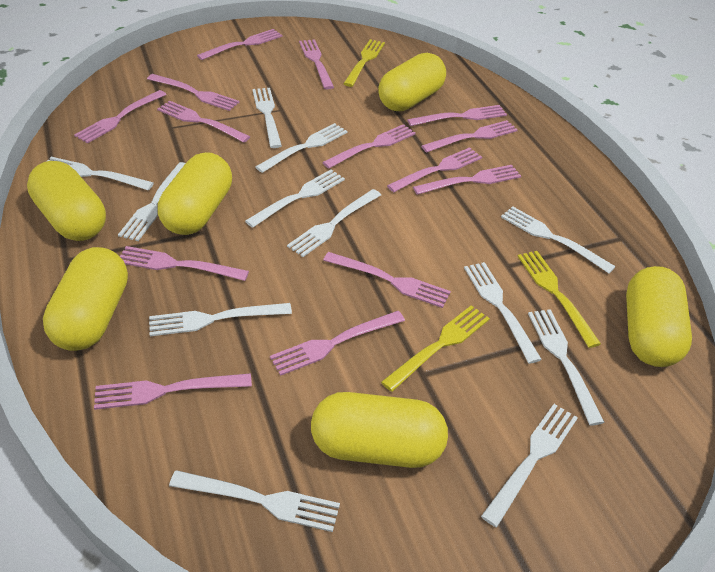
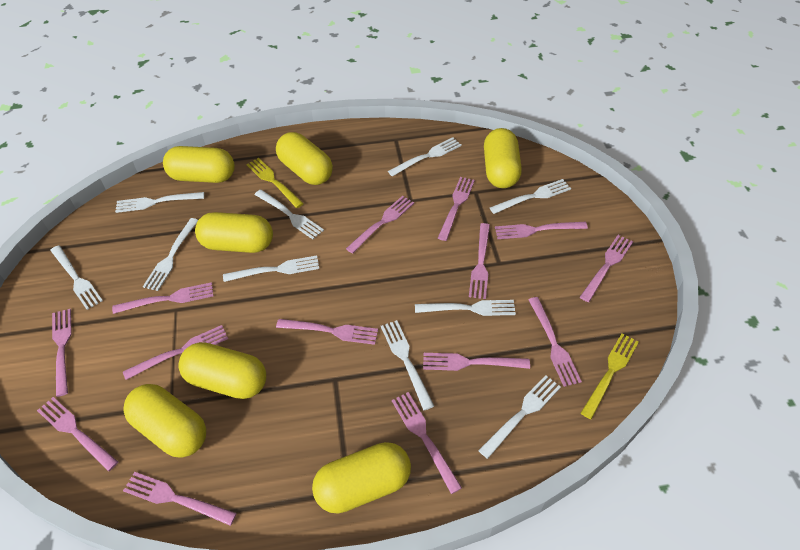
white fork: 12 -> 10
yellow capsule: 6 -> 7
yellow fork: 3 -> 2

